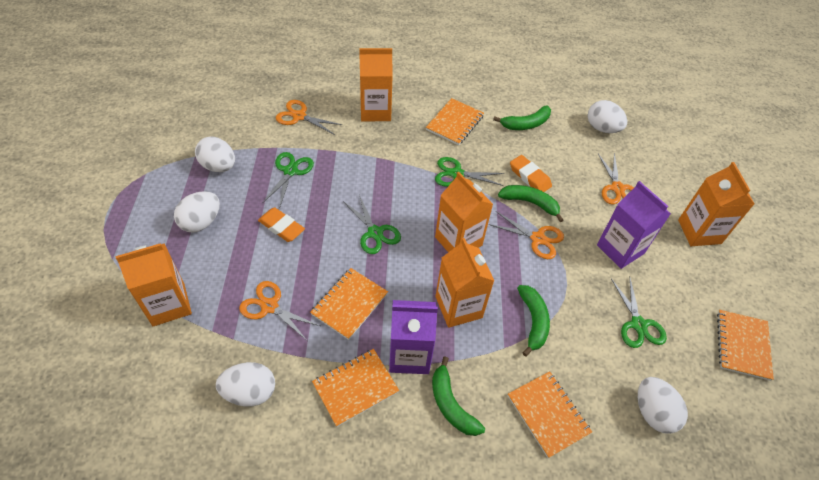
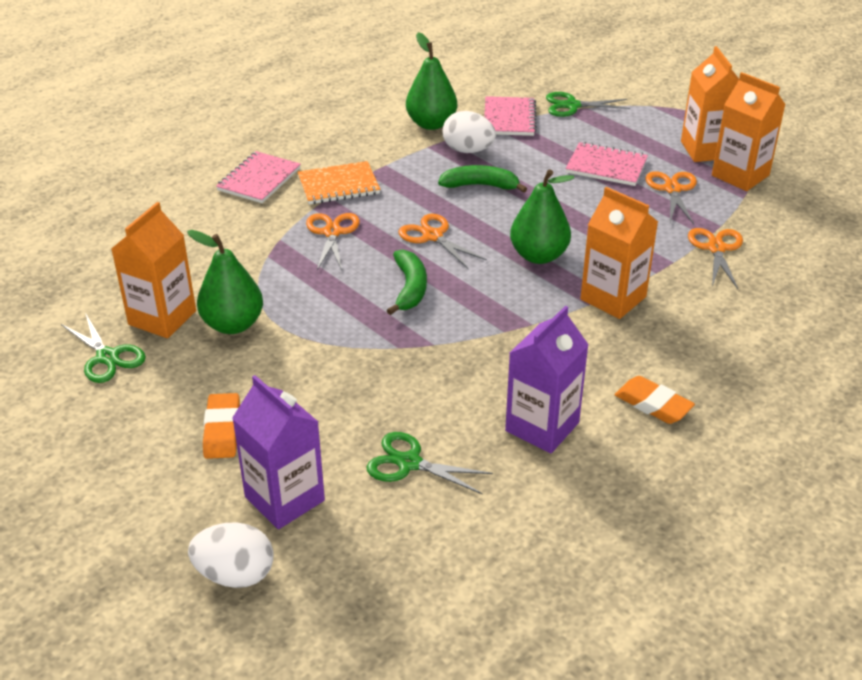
green banana: 4 -> 2
green pear: 0 -> 3
green scissors: 4 -> 3
orange carton: 5 -> 4
orange notebook: 5 -> 1
pink notebook: 0 -> 3
white egg: 5 -> 2

